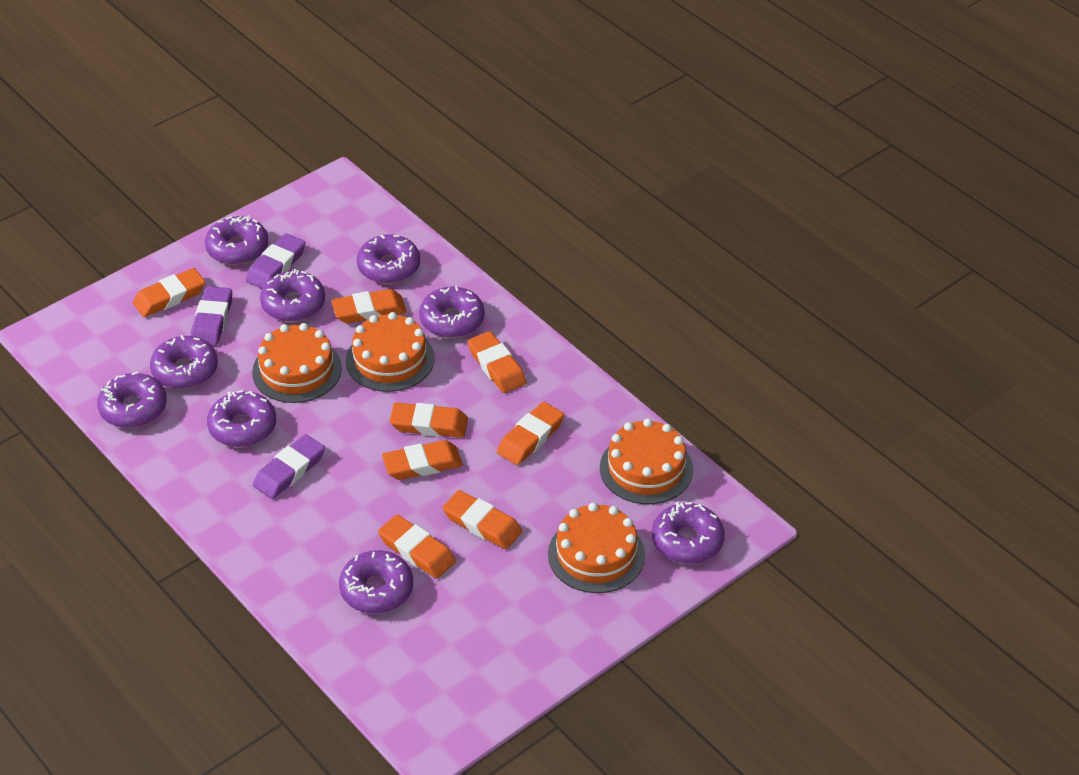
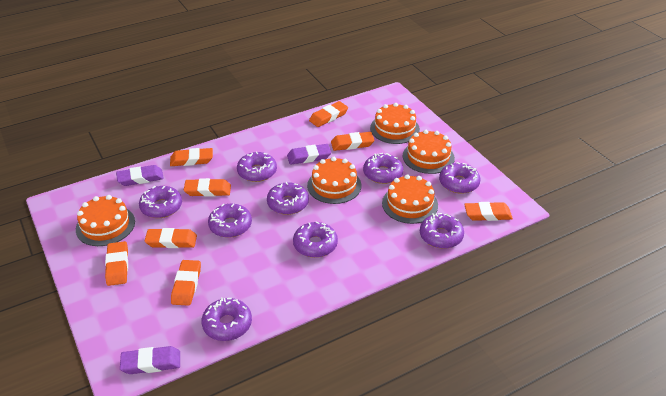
orange cake: 4 -> 5

